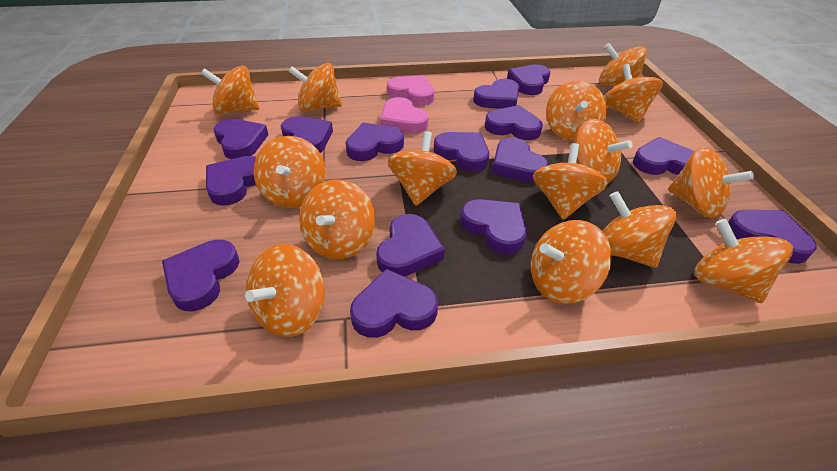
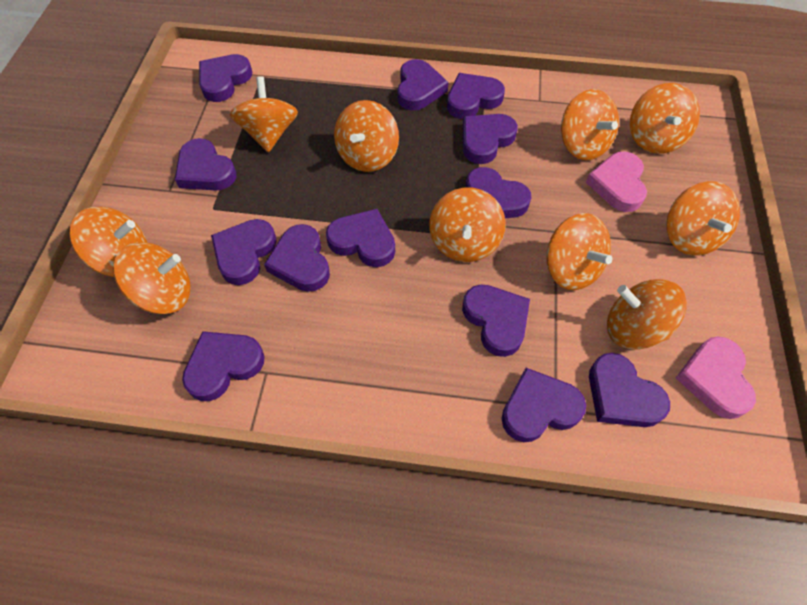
orange spinning top: 15 -> 10
purple heart: 15 -> 13

